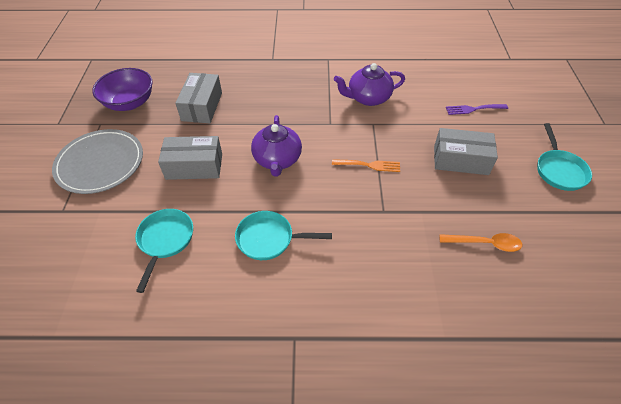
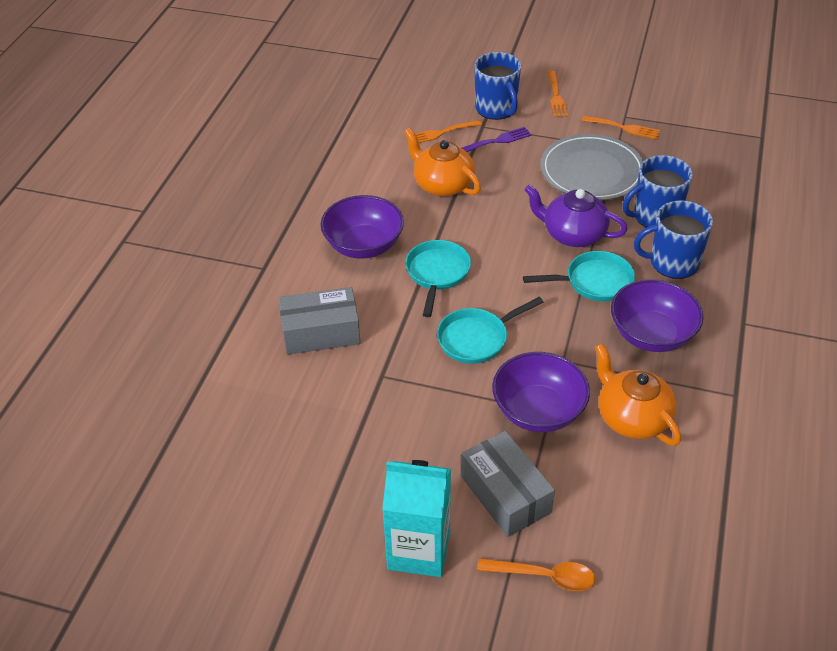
blue mug: 0 -> 3
grey box: 3 -> 2
orange fork: 1 -> 3
orange teapot: 0 -> 2
purple bowl: 1 -> 3
purple teapot: 2 -> 1
turquoise carton: 0 -> 1

